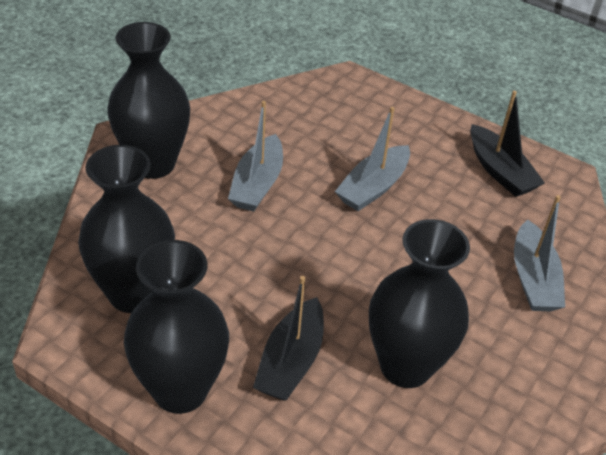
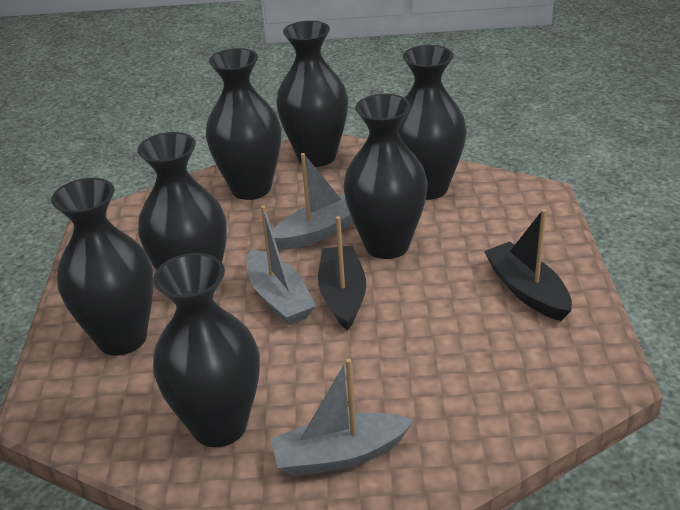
black vase: 4 -> 7

